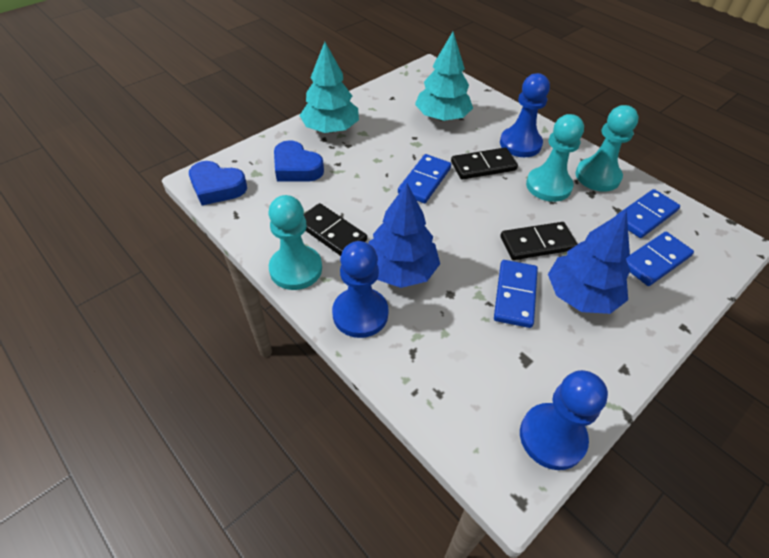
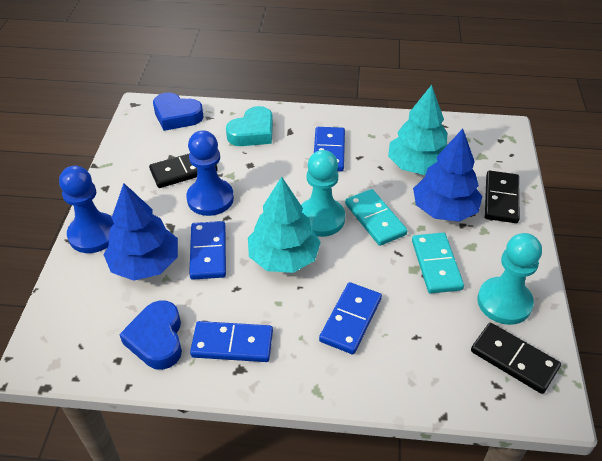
blue pawn: 3 -> 2
turquoise domino: 0 -> 2
turquoise heart: 0 -> 1
turquoise pawn: 3 -> 2

